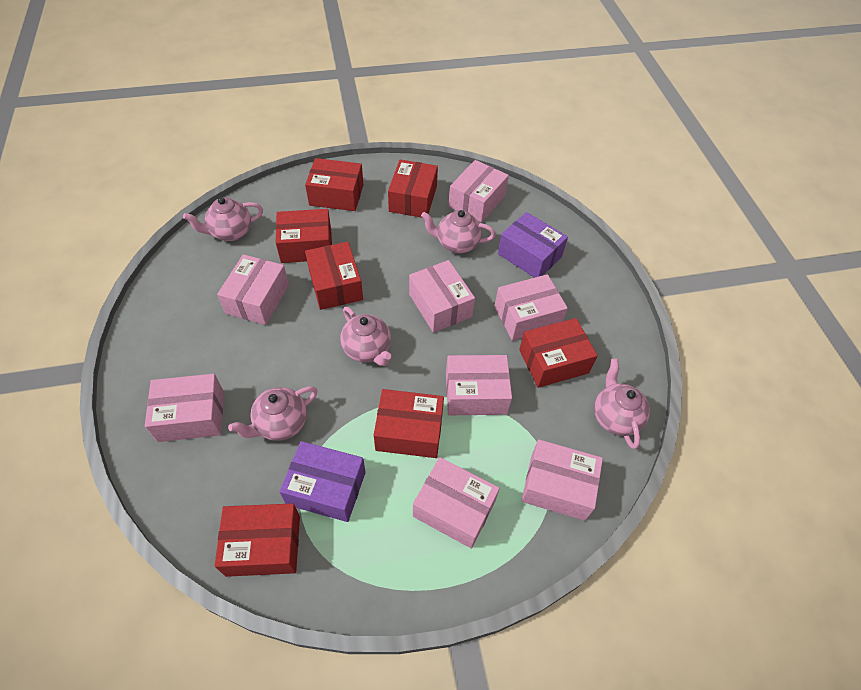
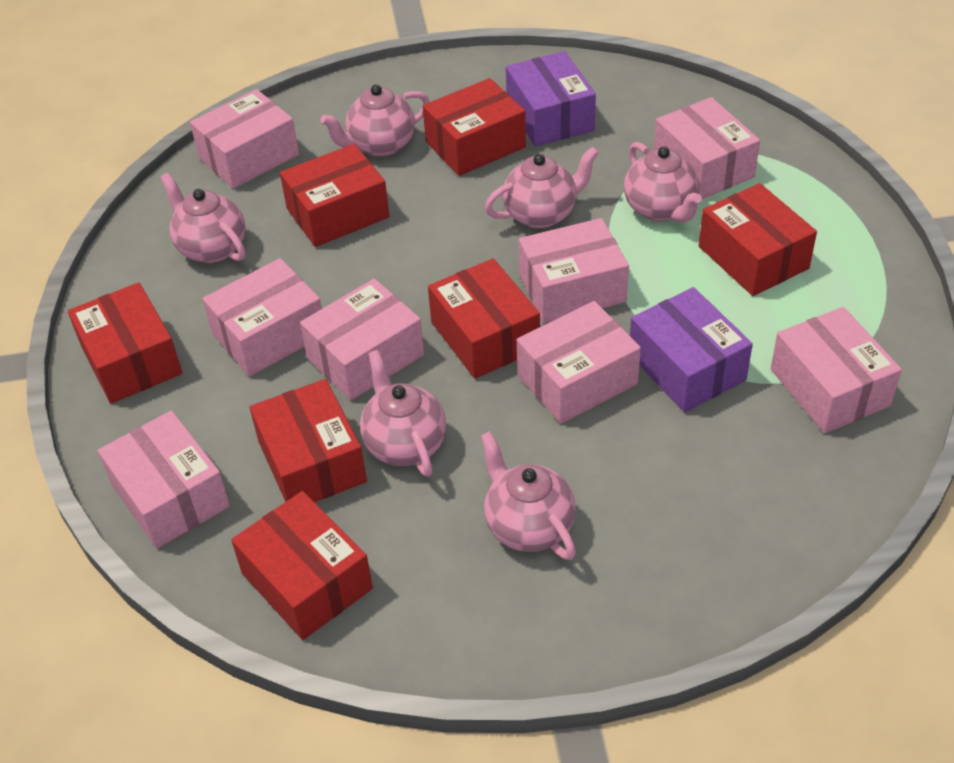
pink teapot: 5 -> 6

